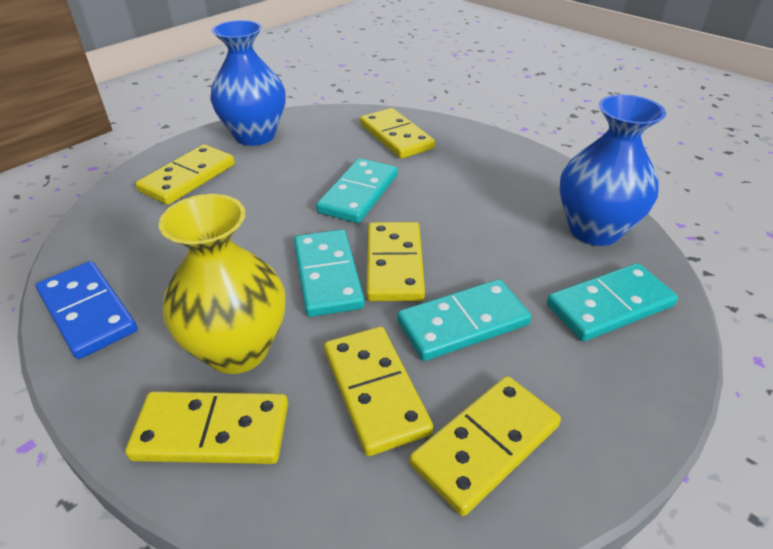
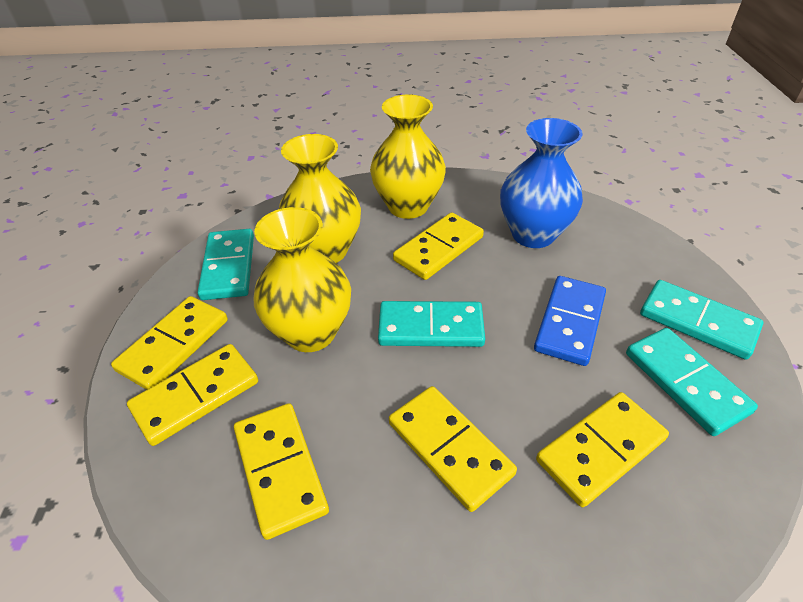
blue vase: 2 -> 1
yellow vase: 1 -> 3

